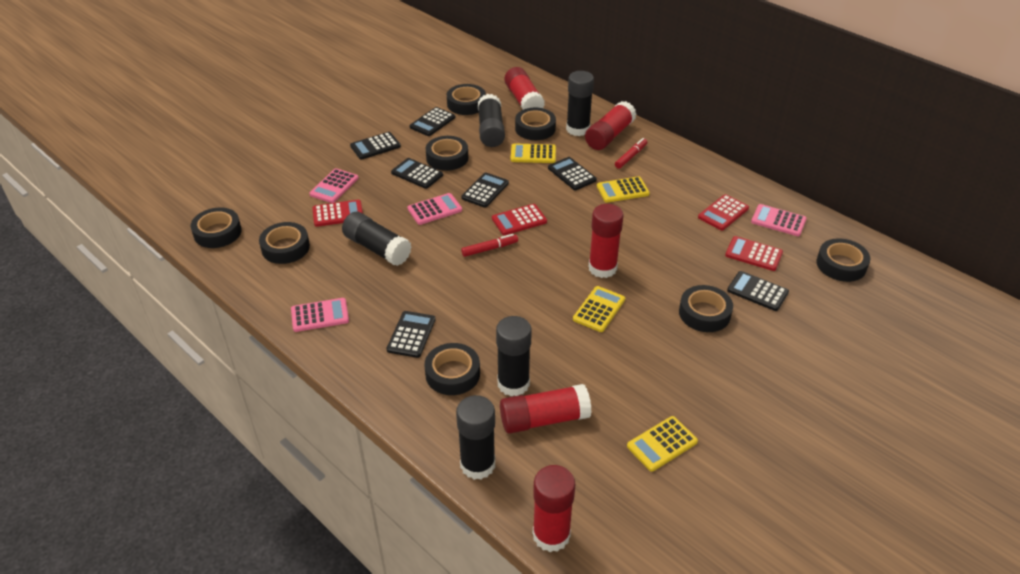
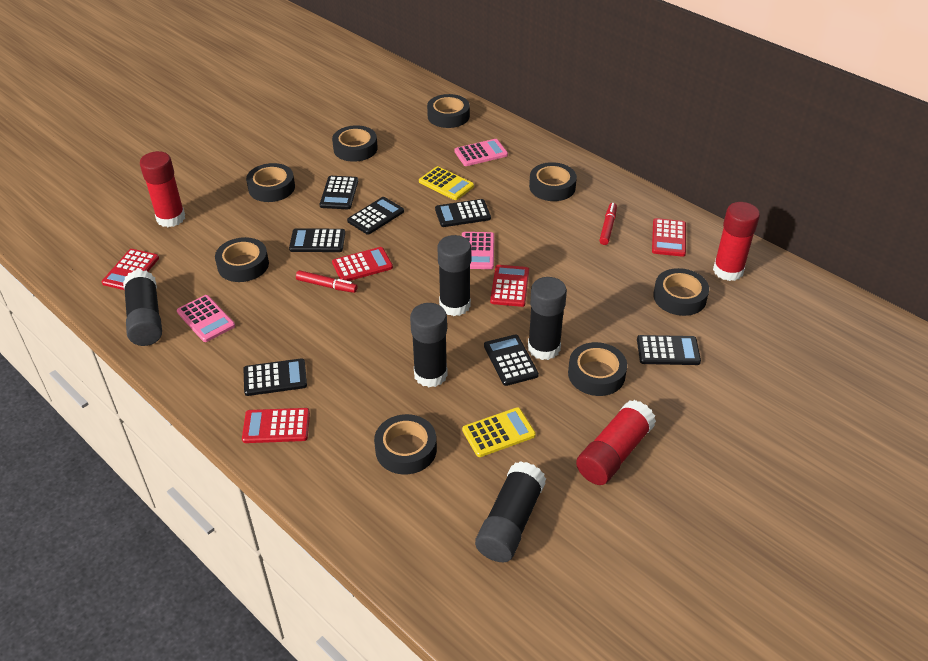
pink calculator: 4 -> 3
red calculator: 4 -> 5
red glue stick: 5 -> 3
yellow calculator: 4 -> 2

